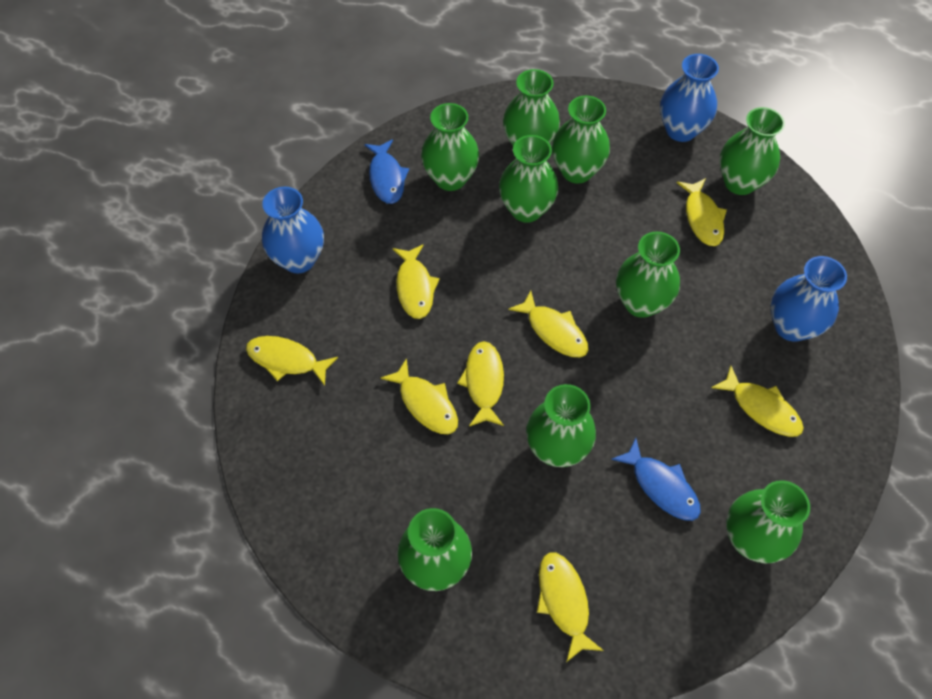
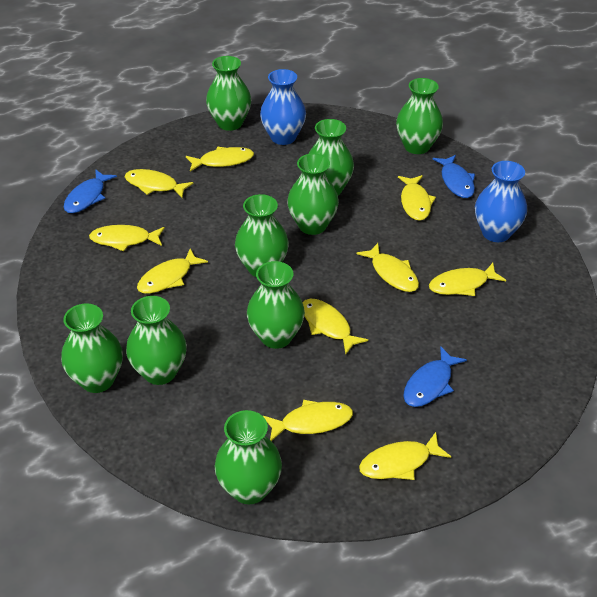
blue fish: 2 -> 3
blue vase: 3 -> 2
yellow fish: 8 -> 10

